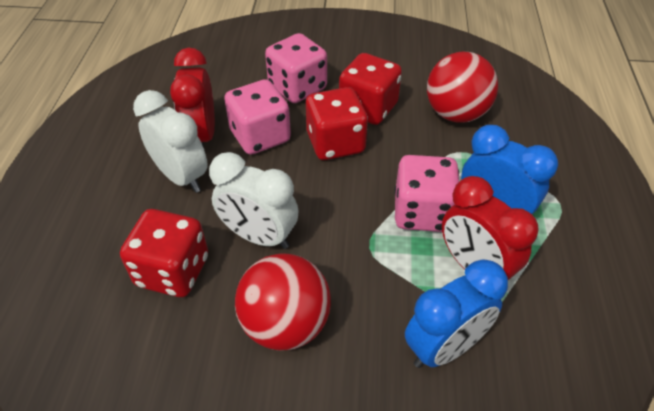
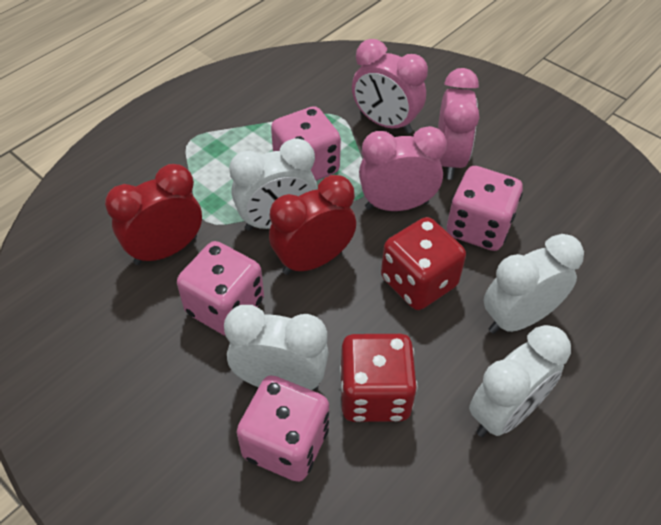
blue clock: 2 -> 0
pink clock: 0 -> 3
pink dice: 3 -> 4
red ball: 2 -> 0
red dice: 3 -> 2
white clock: 2 -> 4

